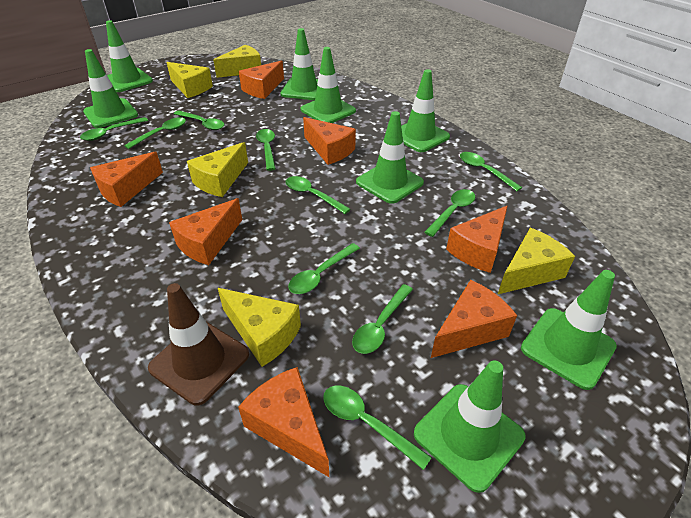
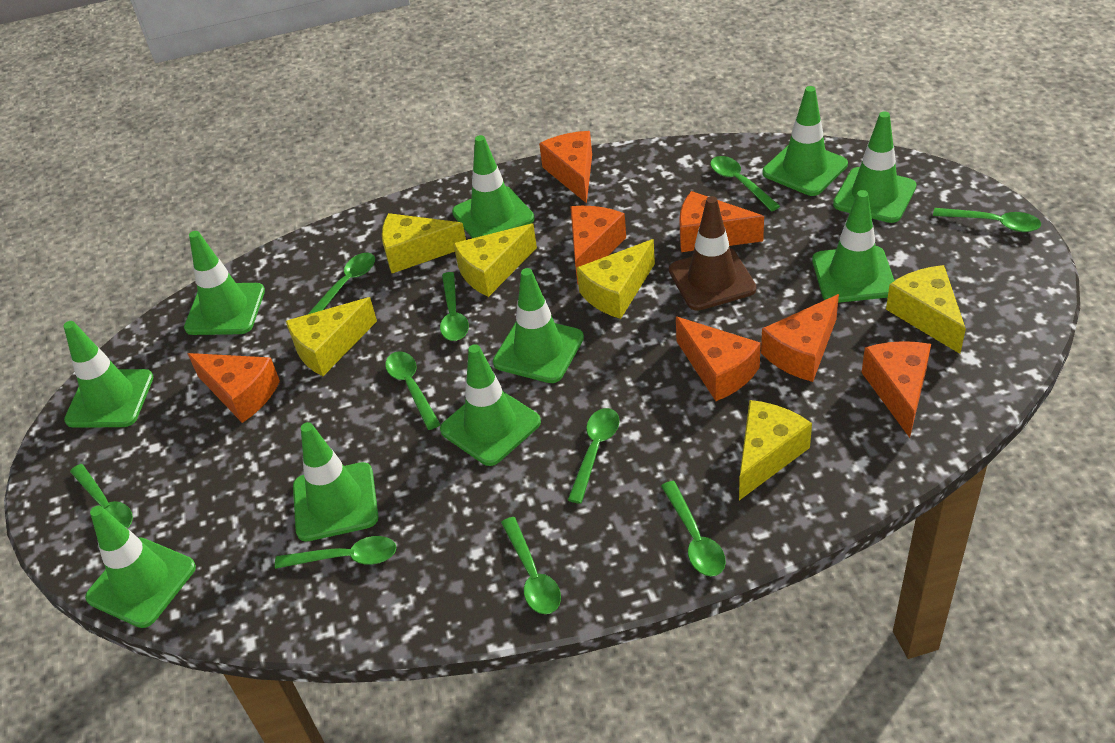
green traffic cone: 8 -> 10
yellow cheese: 5 -> 6

